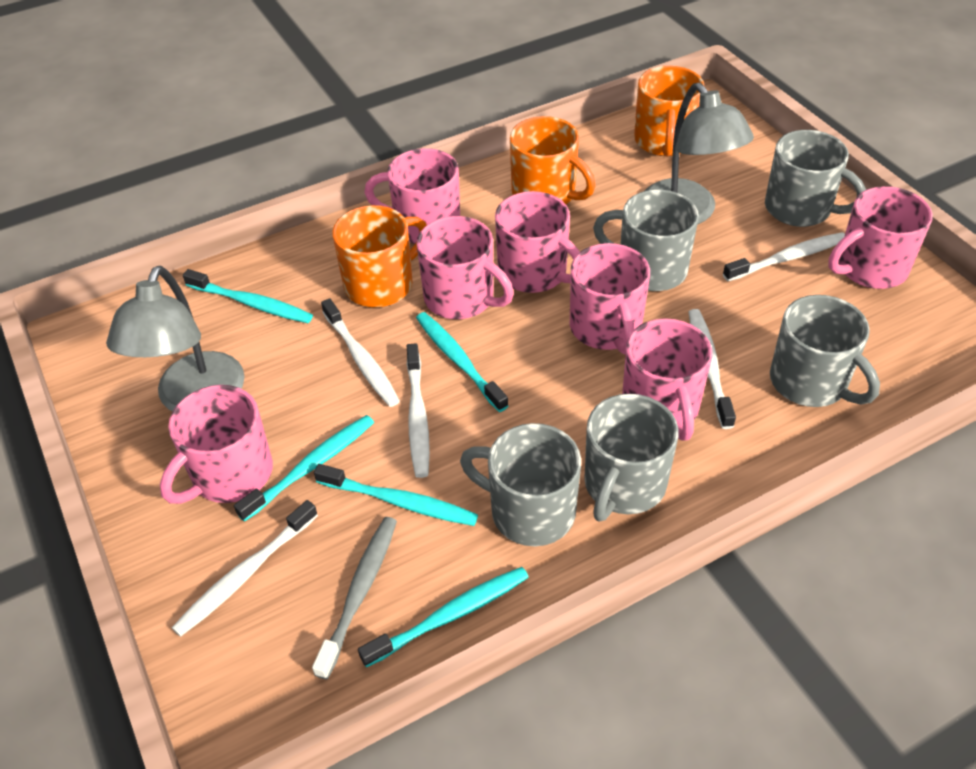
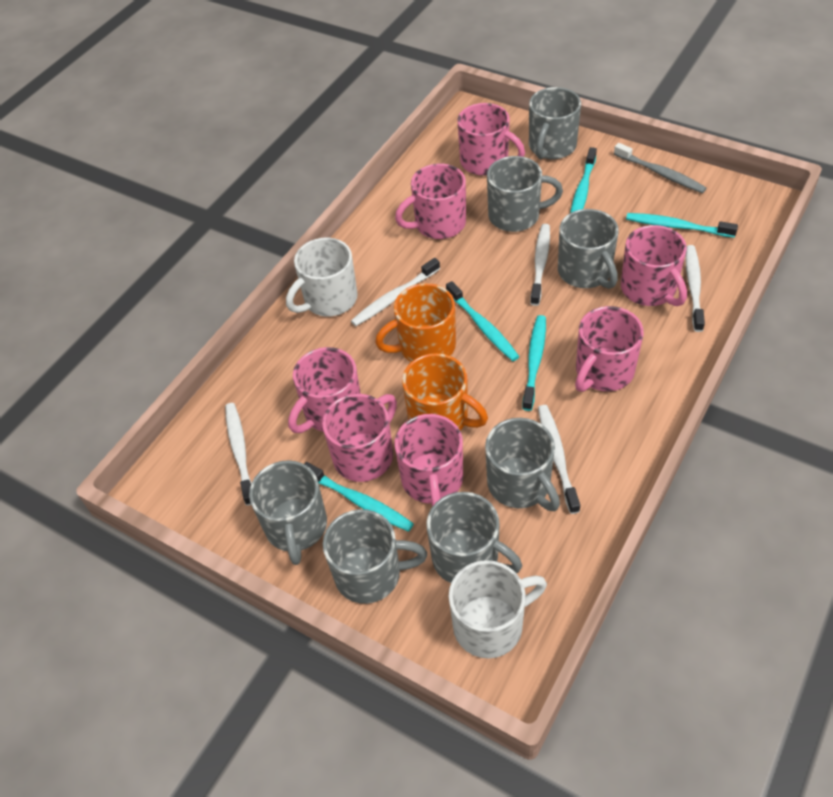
grey lamp: 2 -> 0
grey mug: 5 -> 7
orange mug: 3 -> 2
white mug: 0 -> 2

